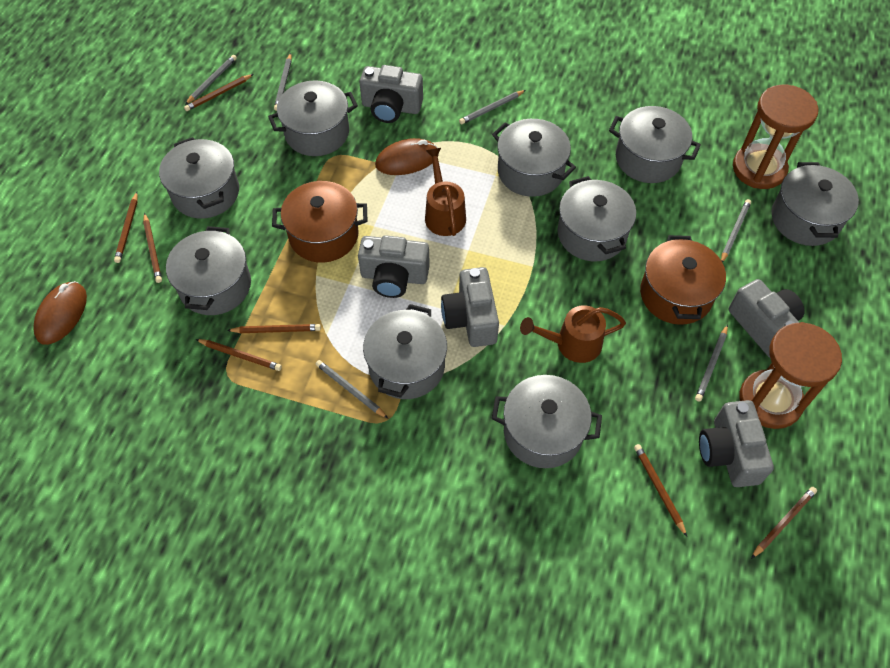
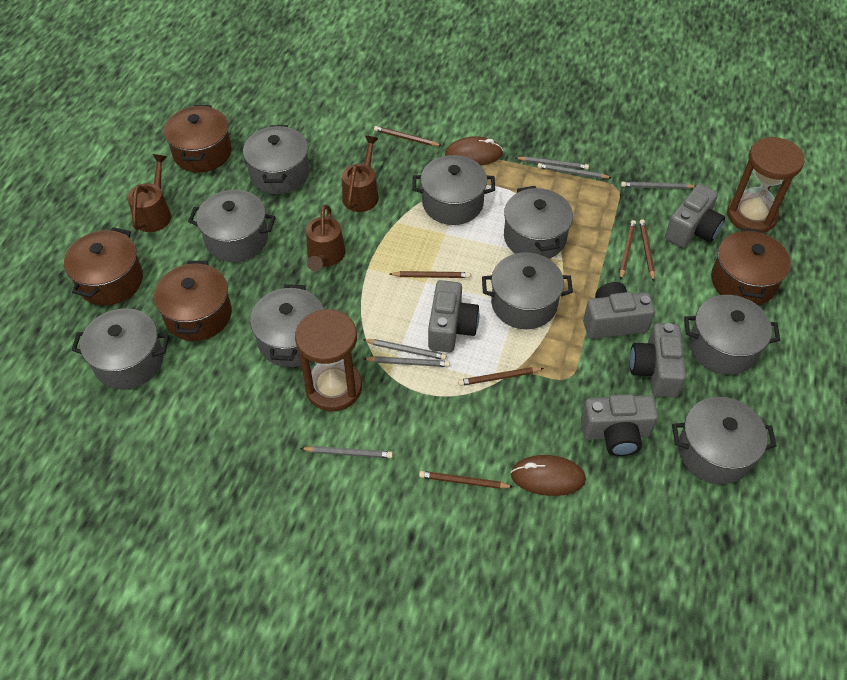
brown pencil: 7 -> 6
brown pot: 2 -> 4
brown watering can: 2 -> 3

